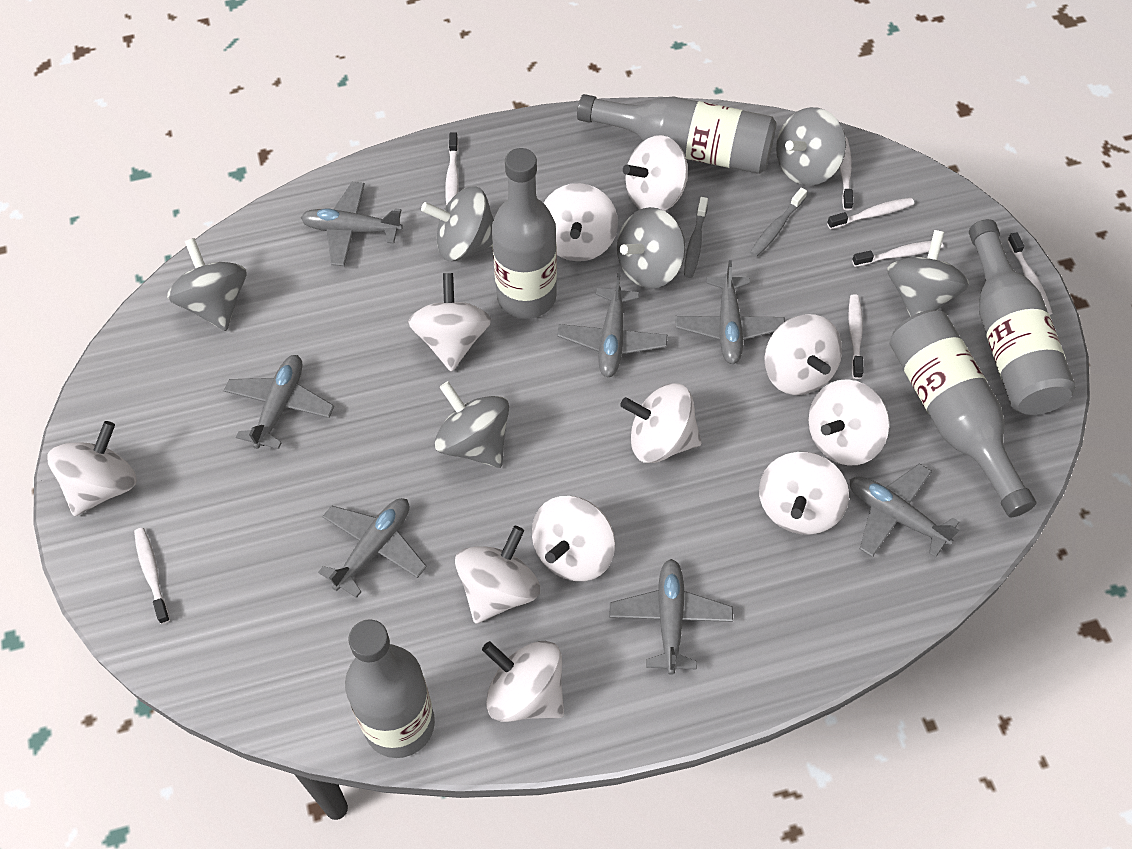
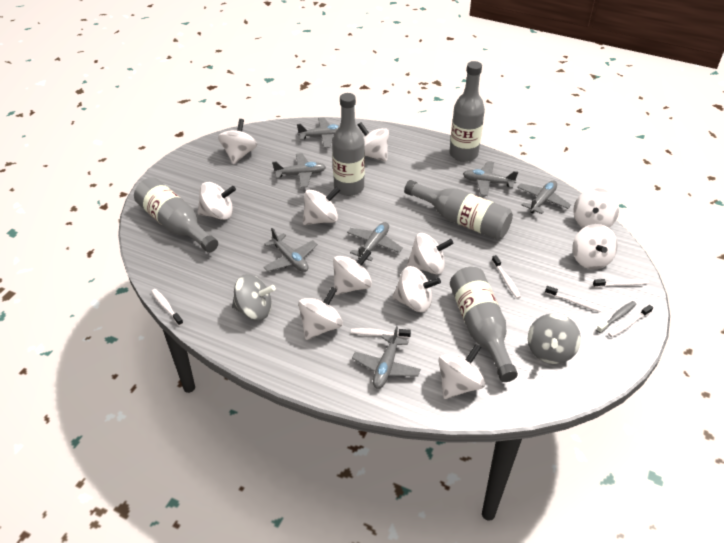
grey spinning top: 6 -> 2
grey toothbrush: 2 -> 1
white toothbrush: 7 -> 6

